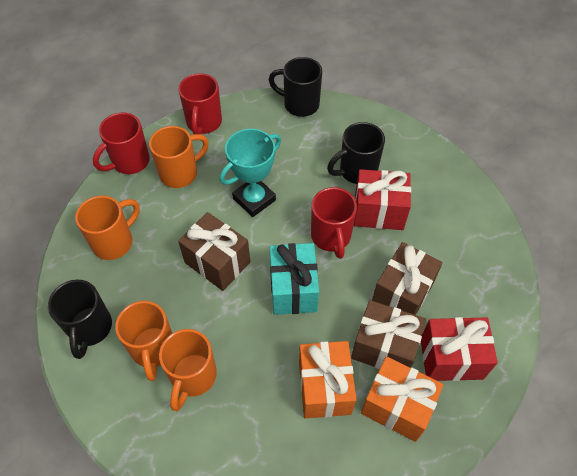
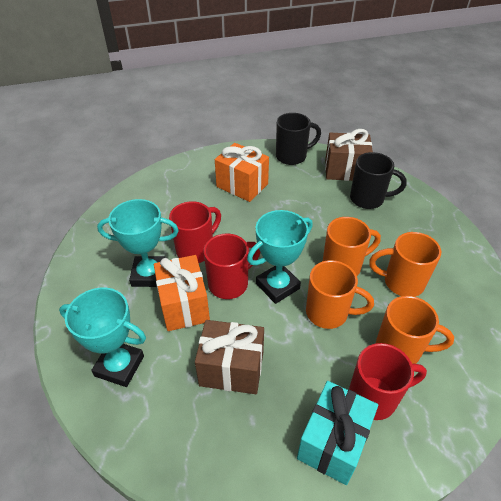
black mug: 3 -> 2
brown gift: 3 -> 2
red gift: 2 -> 0
turquoise trophy: 1 -> 3

